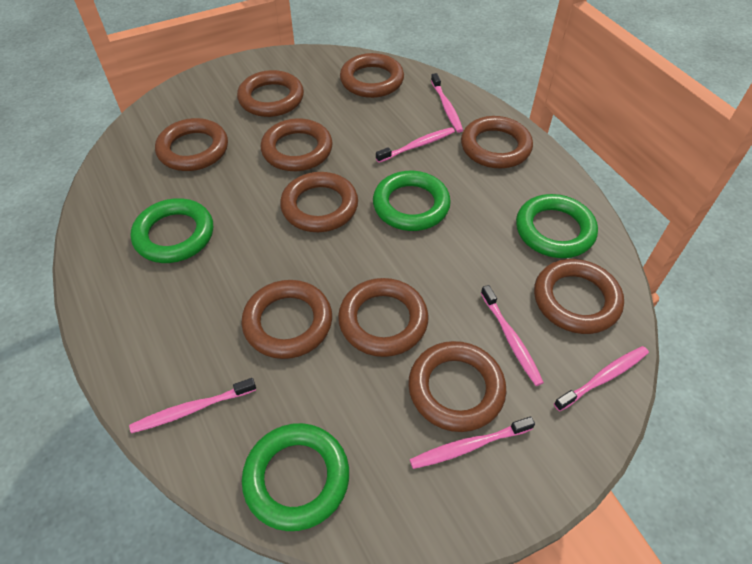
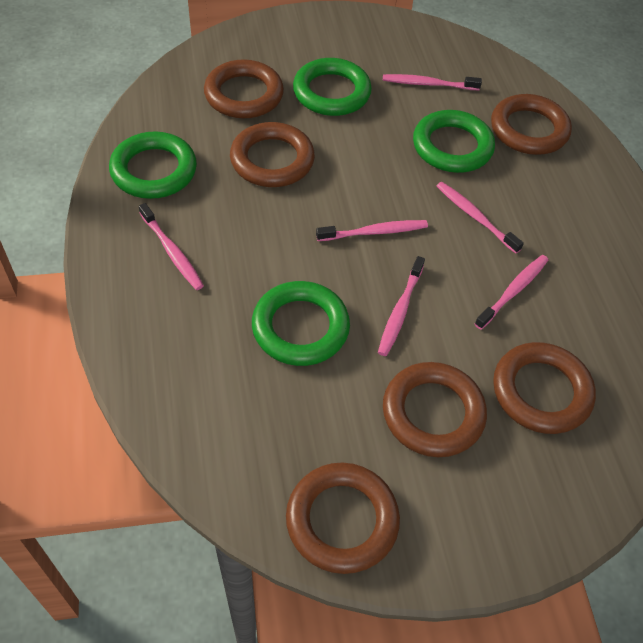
brown ring: 10 -> 6

